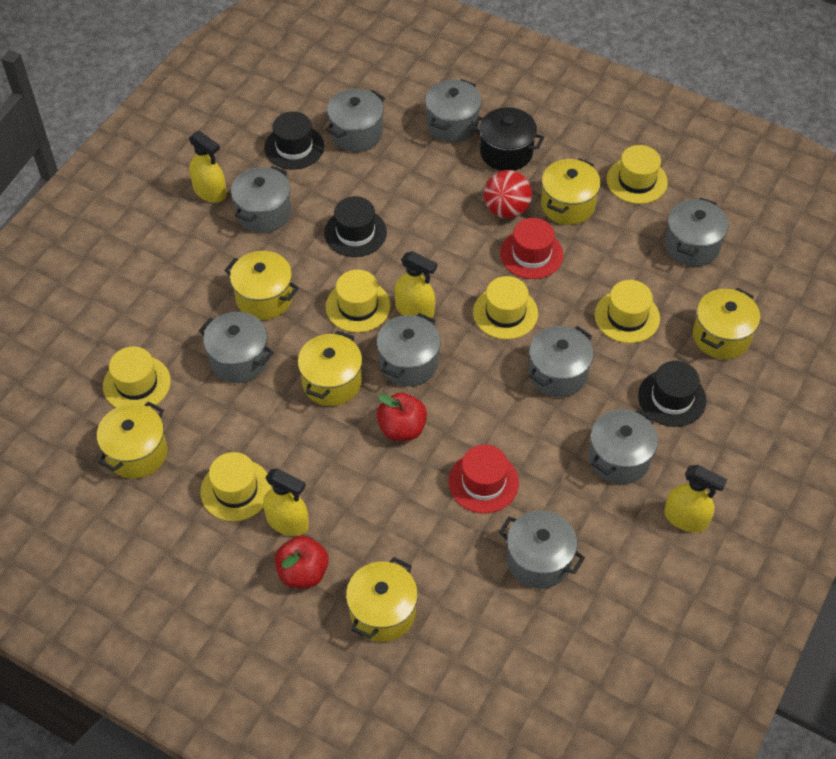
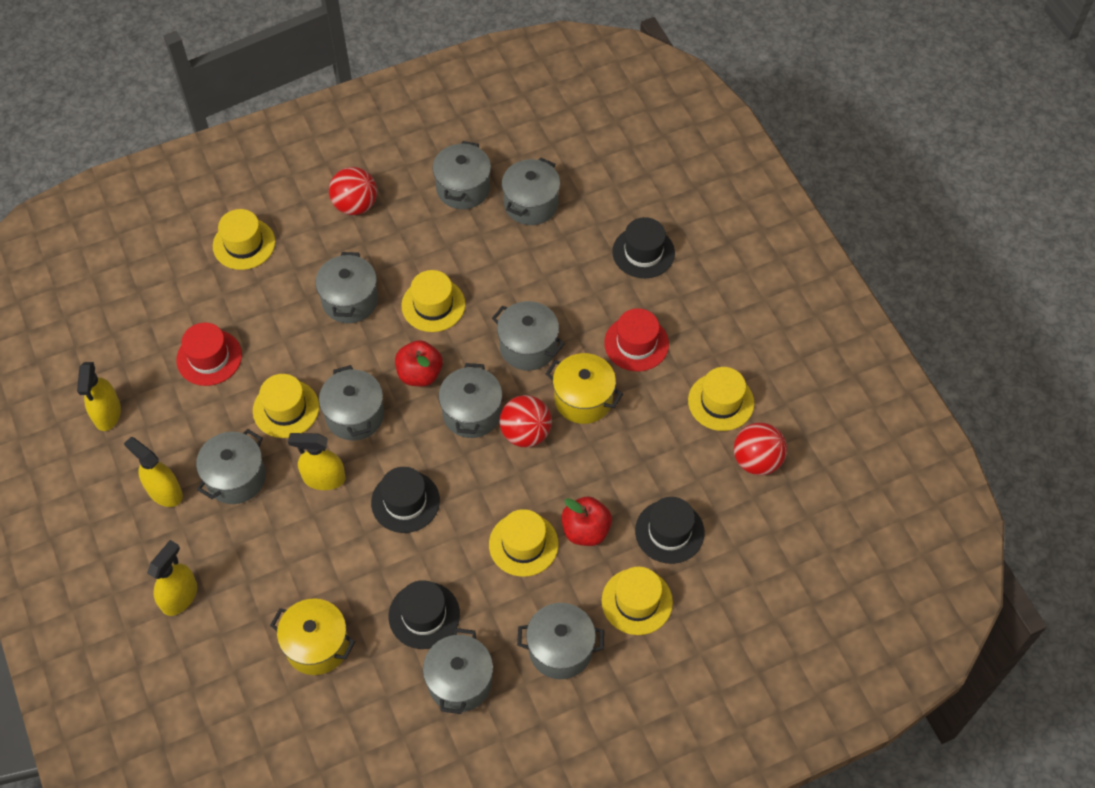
black hat: 3 -> 4
black pot: 1 -> 0
red ball: 1 -> 3
yellow pot: 6 -> 2

